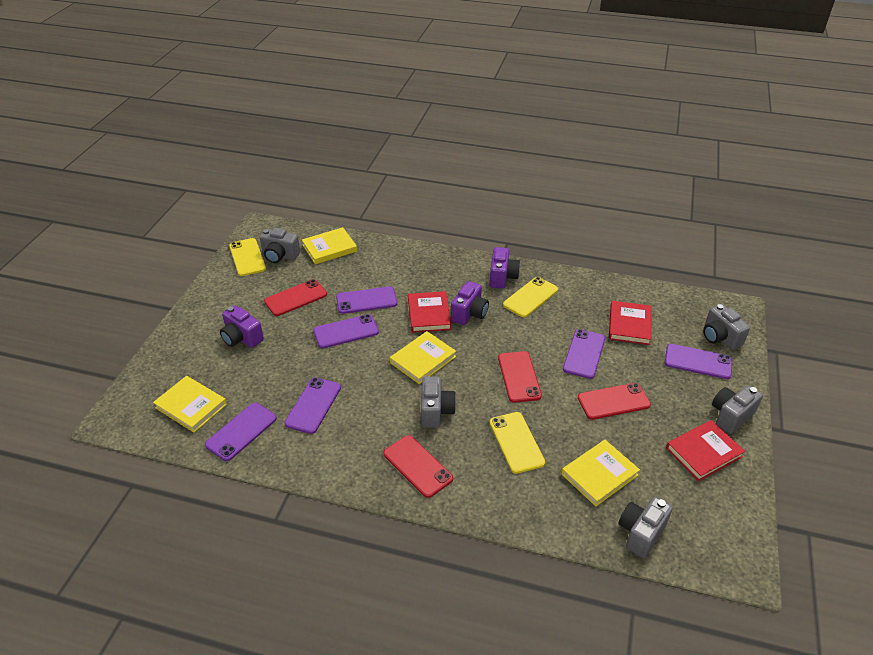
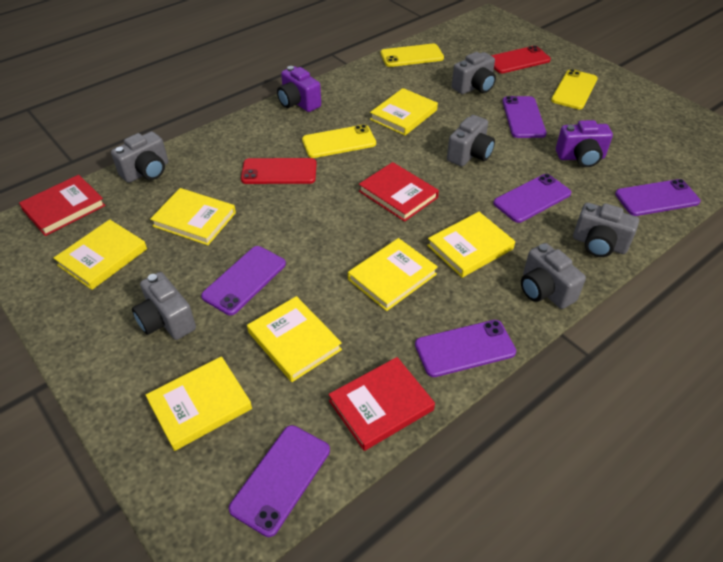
grey camera: 5 -> 6
purple camera: 3 -> 2
red phone: 4 -> 2
yellow book: 4 -> 7

